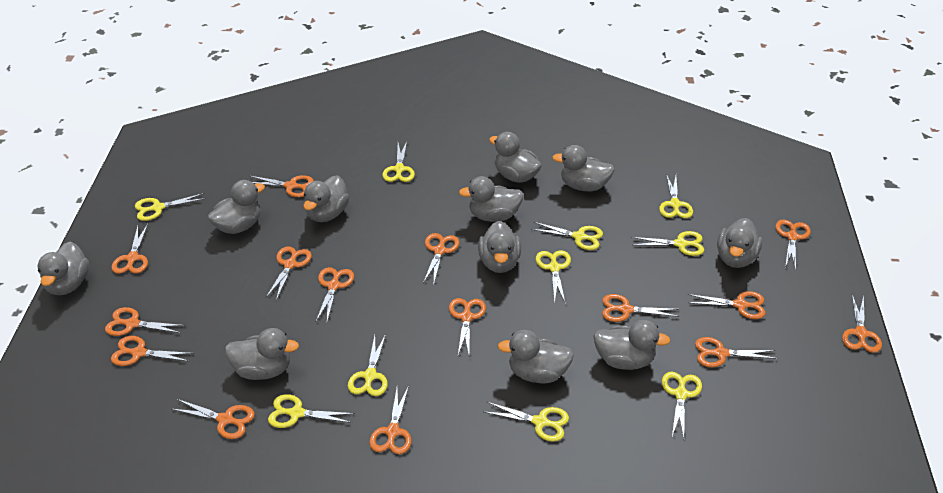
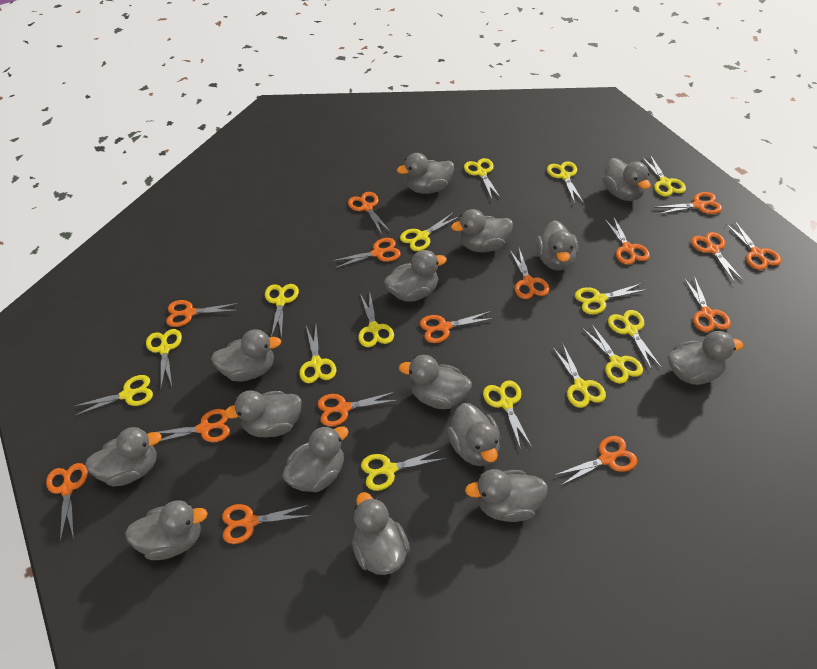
grey duck: 11 -> 15
yellow scissors: 10 -> 15

